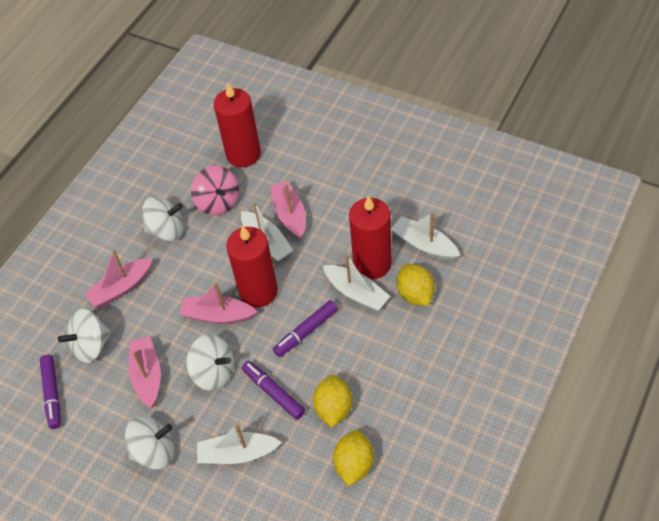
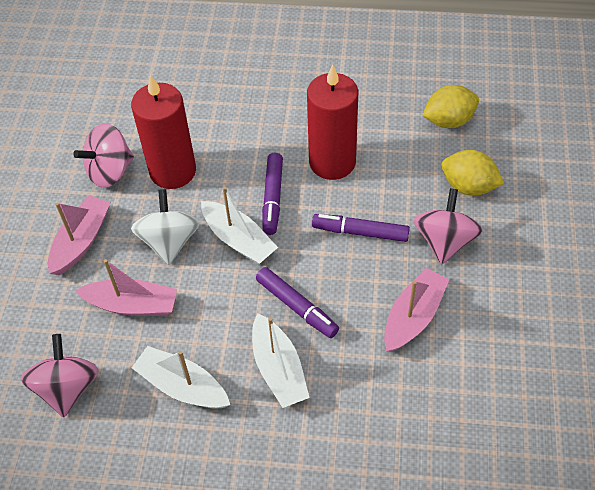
pink boat: 4 -> 3
pink spinning top: 1 -> 3
red candle: 3 -> 2
white boat: 4 -> 3
white spinning top: 4 -> 1
yellow lemon: 3 -> 2

